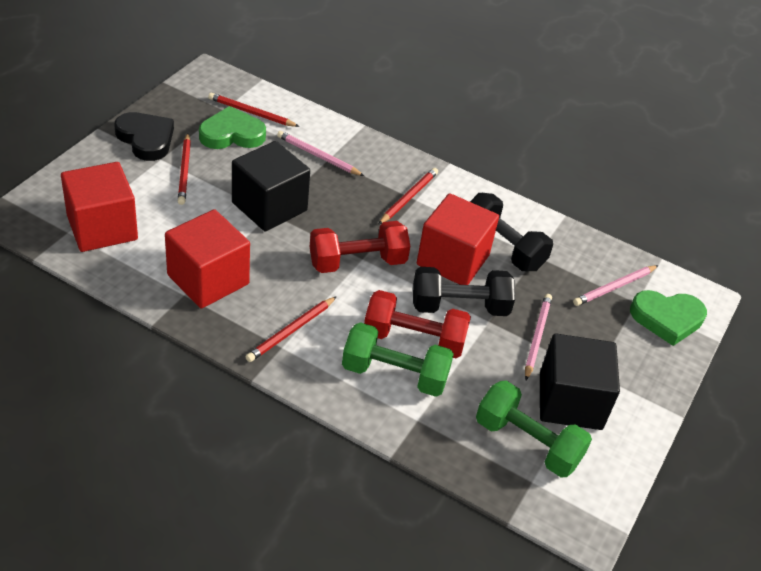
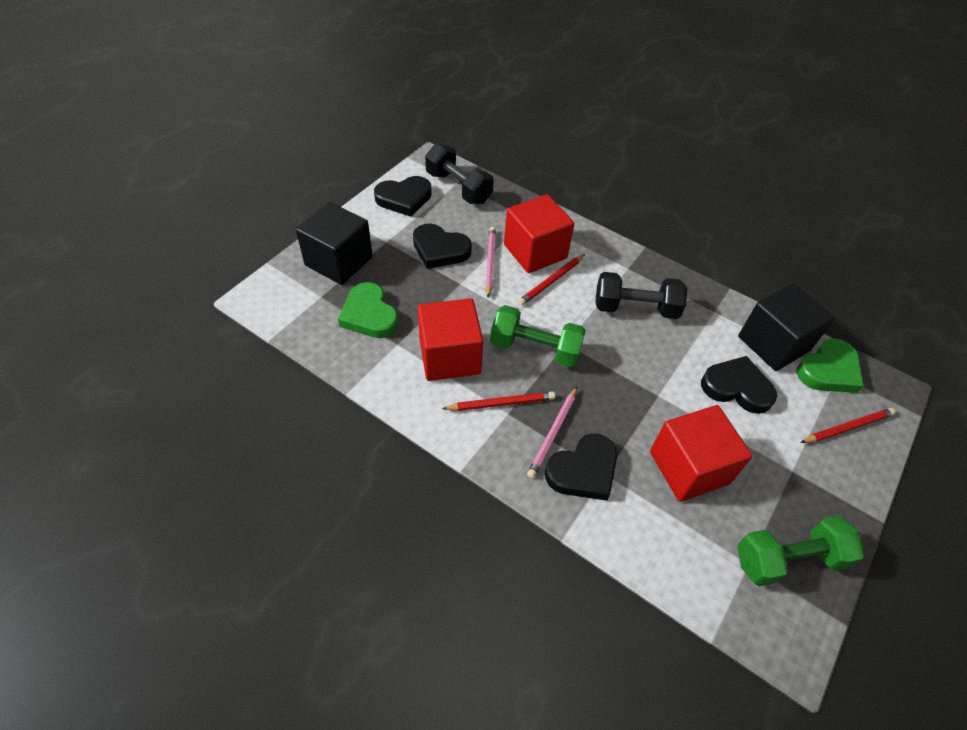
black heart: 1 -> 4
pink pencil: 3 -> 2
red dumbbell: 2 -> 0
red pencil: 4 -> 3

